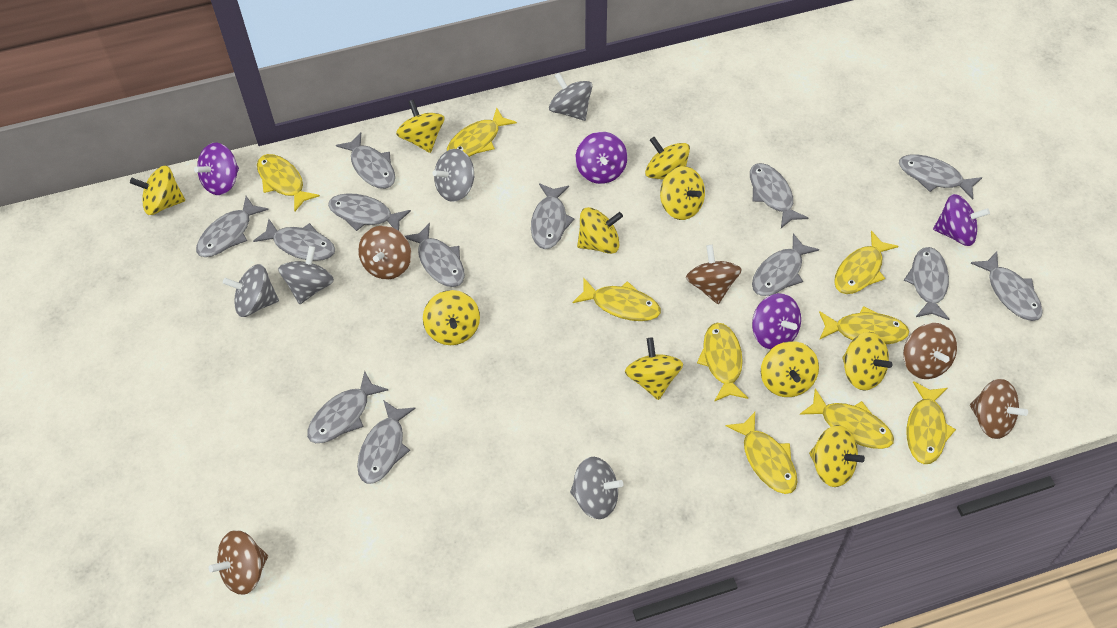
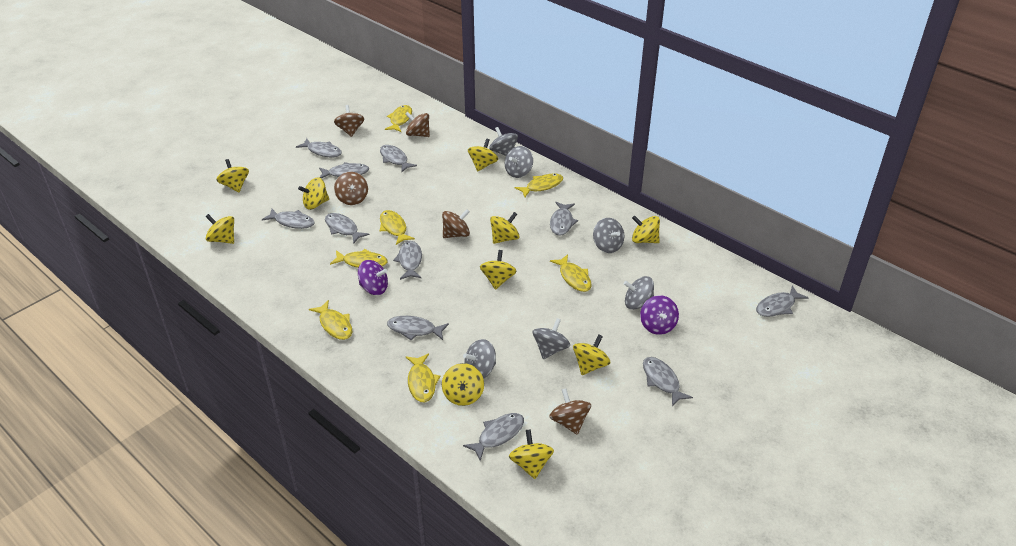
grey fish: 13 -> 11
grey spinning top: 5 -> 6
purple spinning top: 4 -> 2
yellow fish: 9 -> 7

